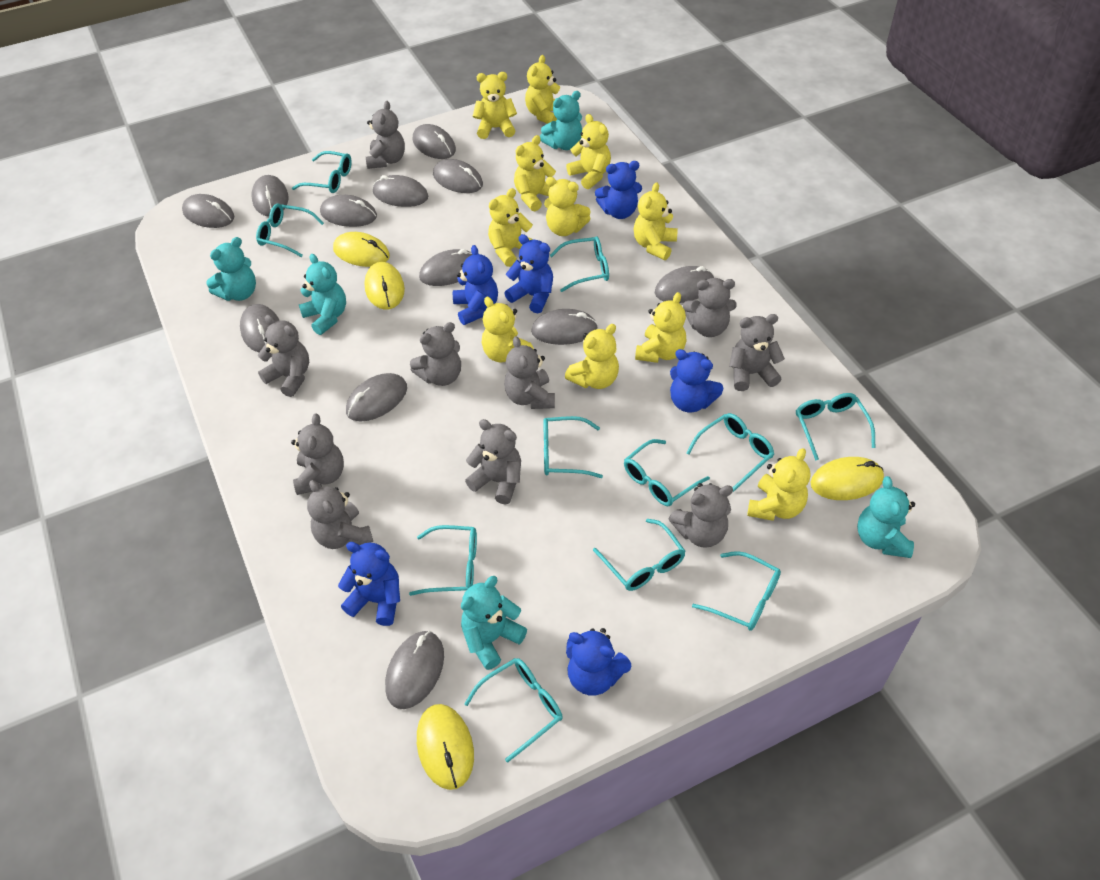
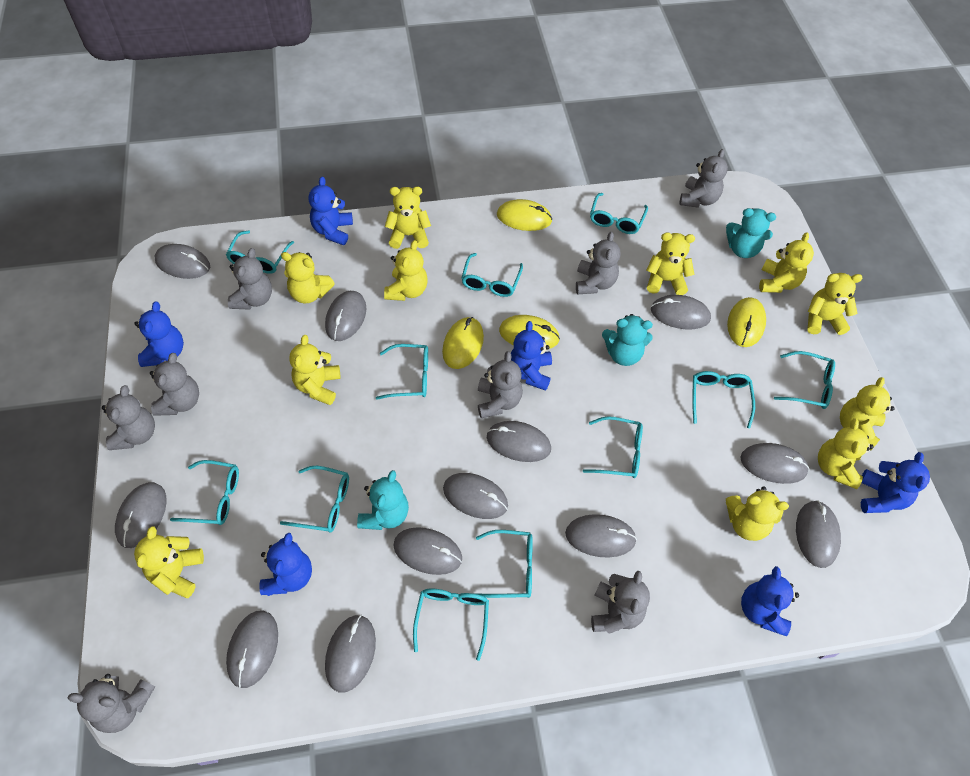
grey teddy bear: 10 -> 8
turquoise teddy bear: 5 -> 3

